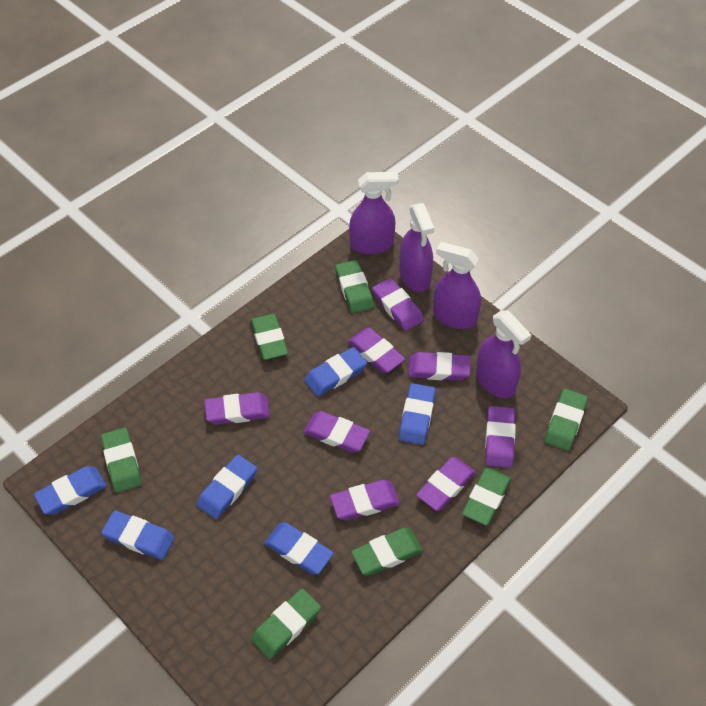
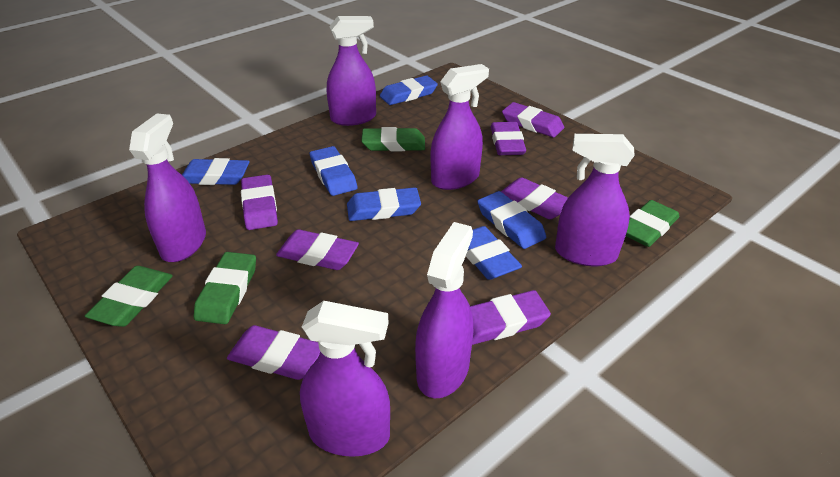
green eraser: 7 -> 4
purple eraser: 8 -> 7
purple spray bottle: 4 -> 6

